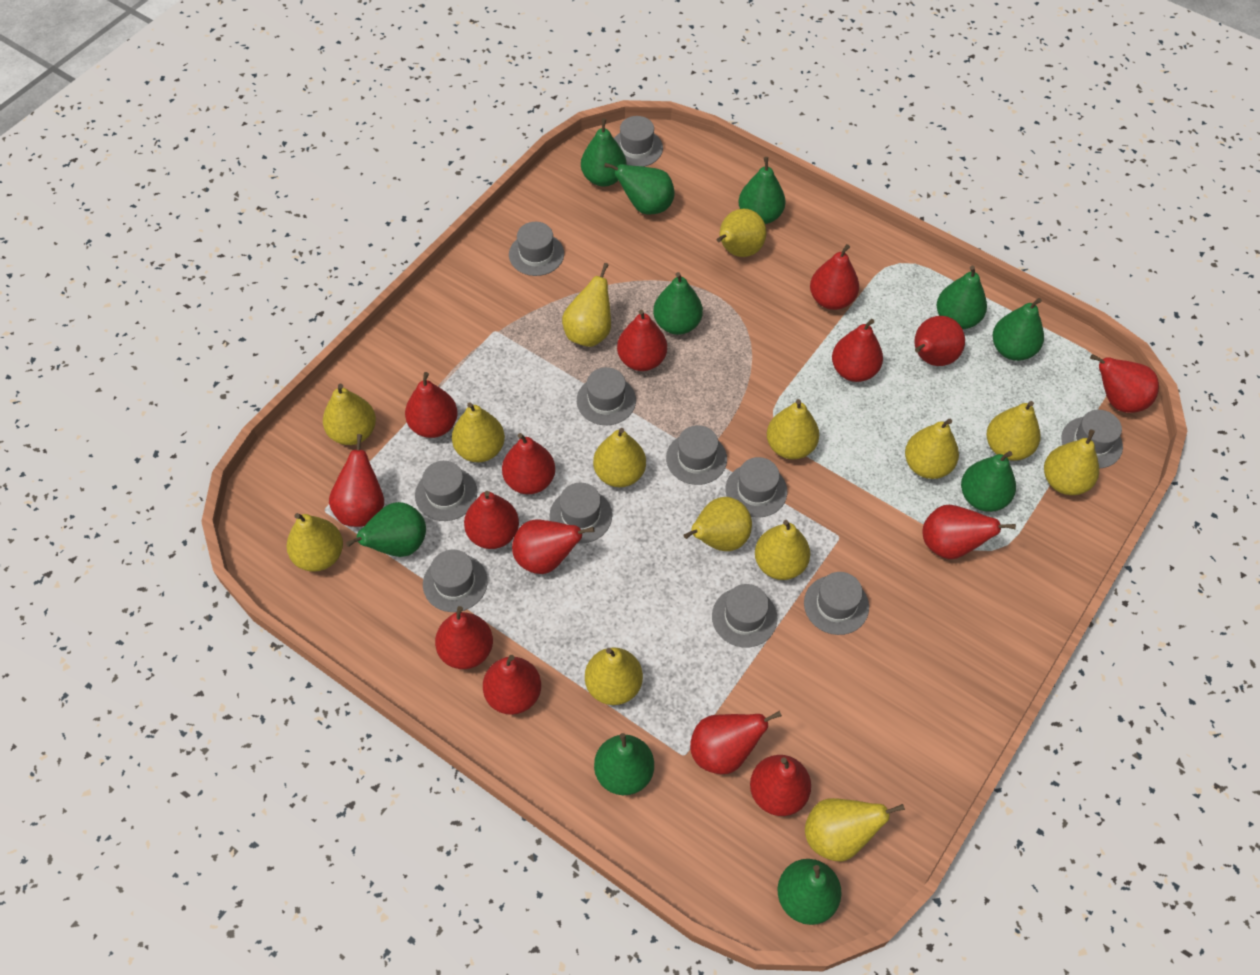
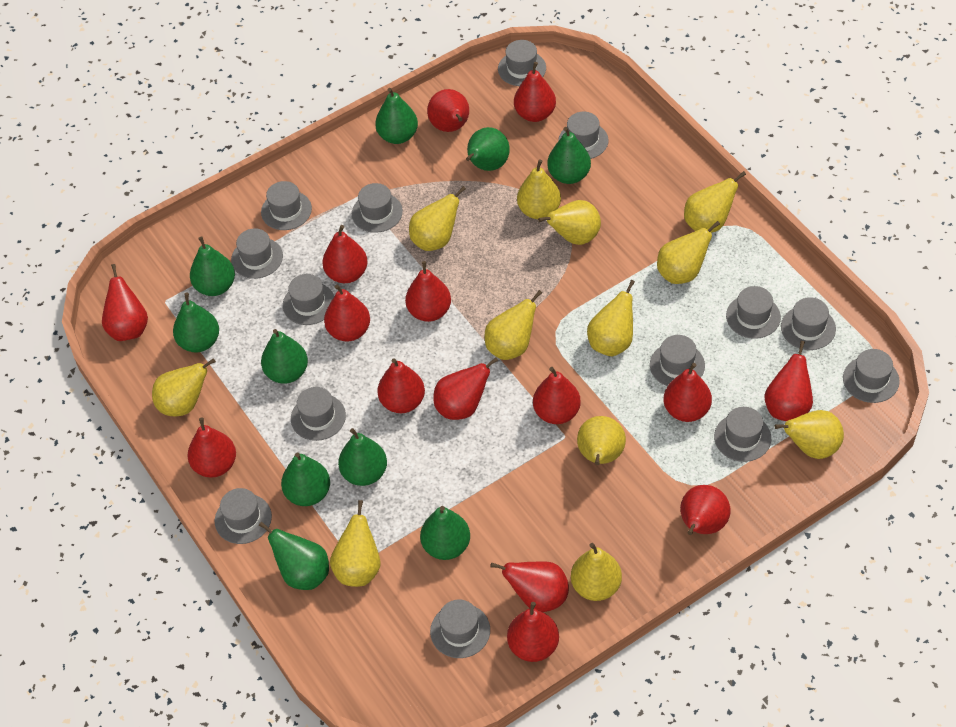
grey hat: 11 -> 14
yellow pear: 14 -> 12

